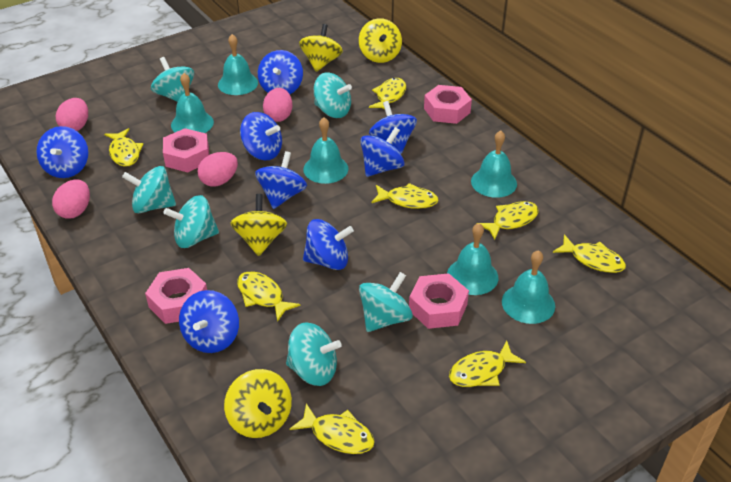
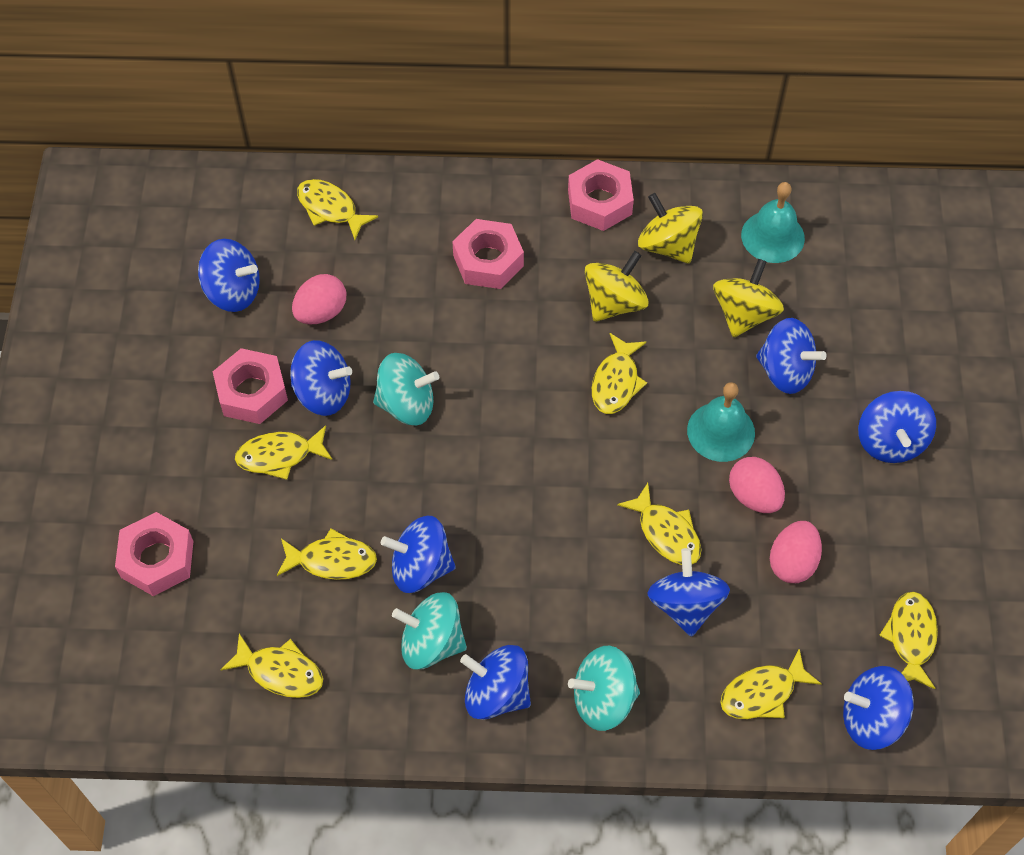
pink egg: 4 -> 3
turquoise bell: 6 -> 2
turquoise spinning top: 6 -> 3
yellow spinning top: 4 -> 3

